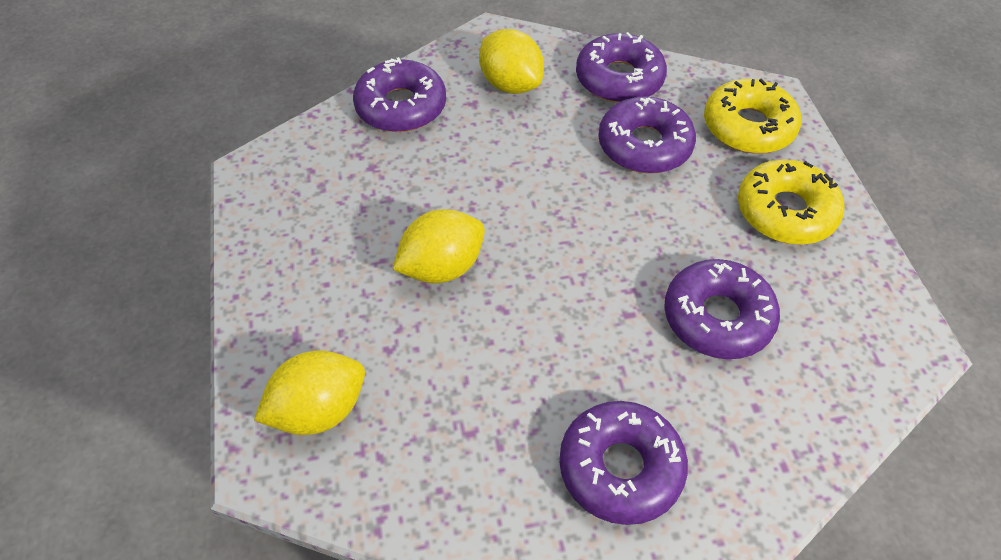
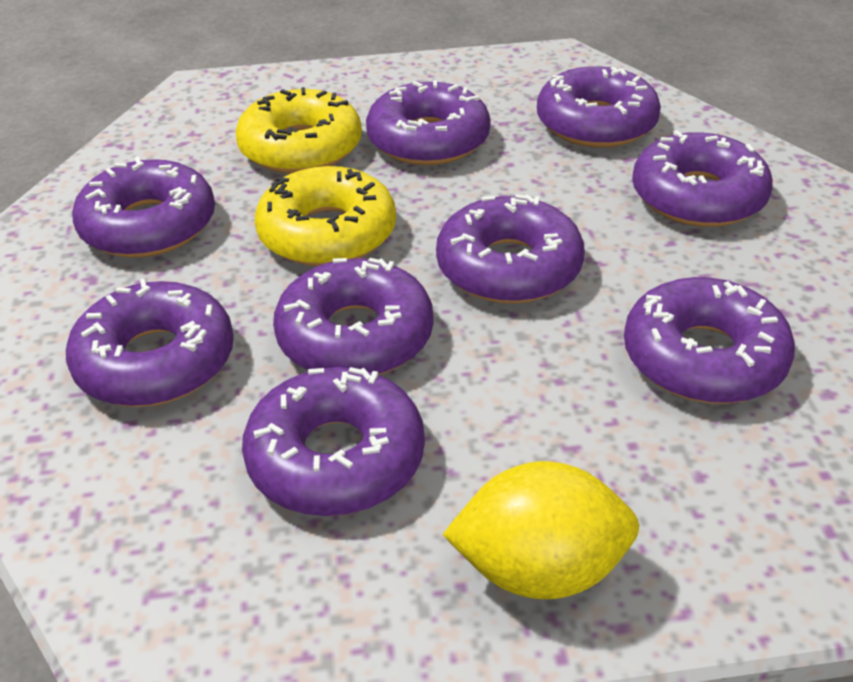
purple donut: 5 -> 9
yellow lemon: 3 -> 1

